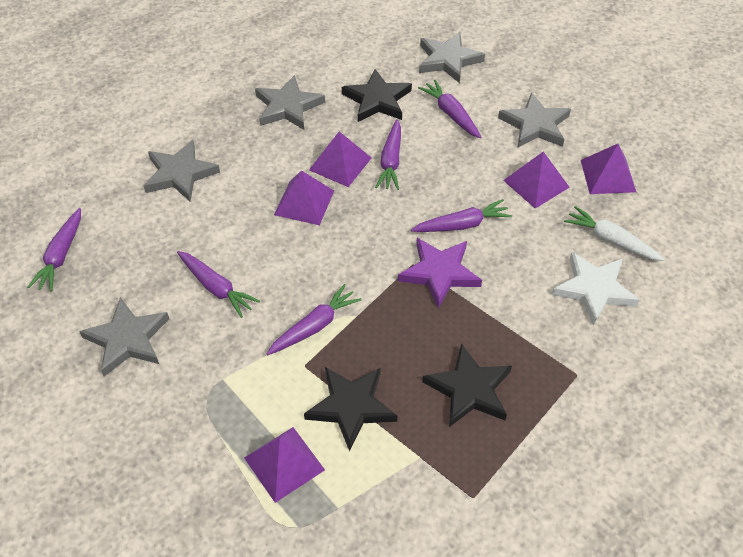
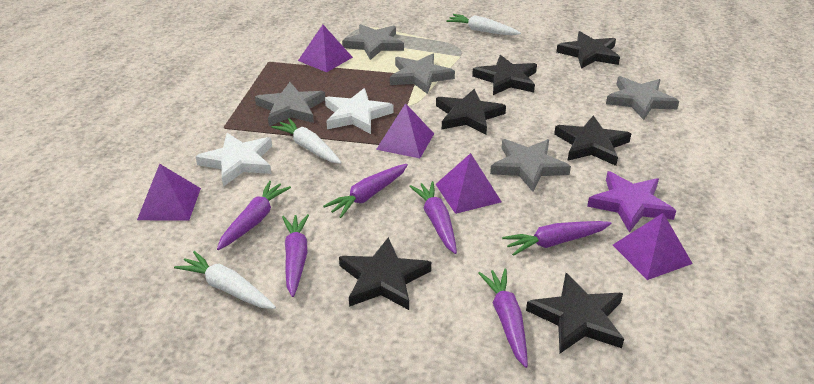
black star: 3 -> 6
white carrot: 1 -> 3
white star: 1 -> 2

